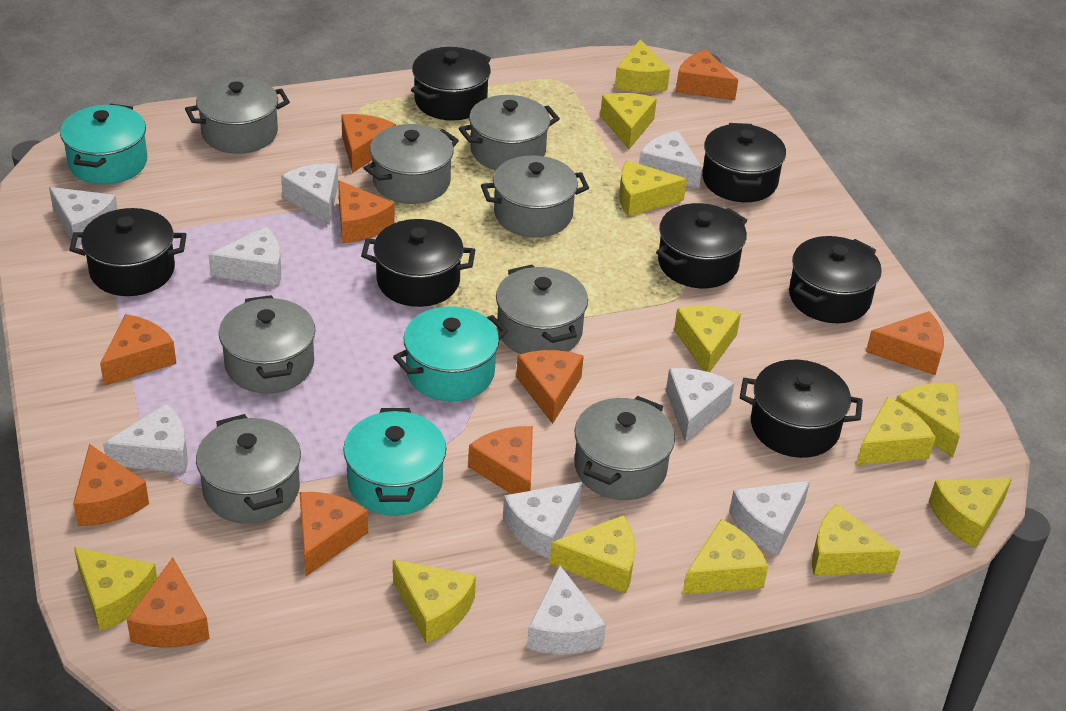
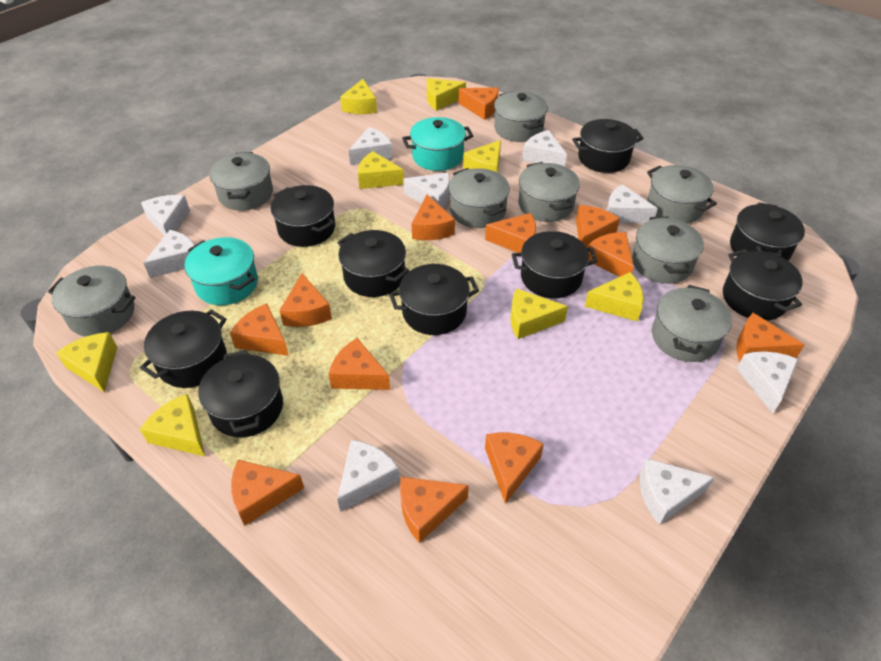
black pot: 7 -> 9
orange cheese: 10 -> 12
turquoise pot: 3 -> 2
yellow cheese: 12 -> 8

